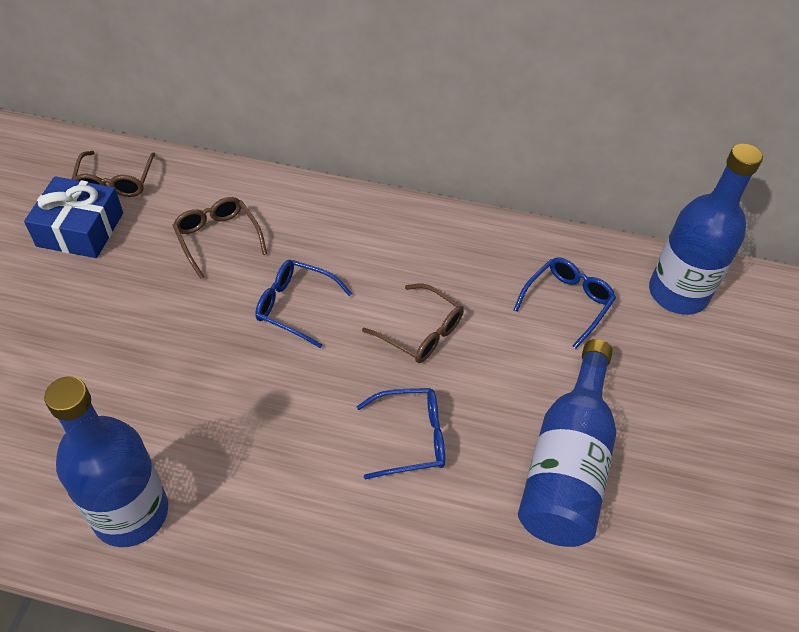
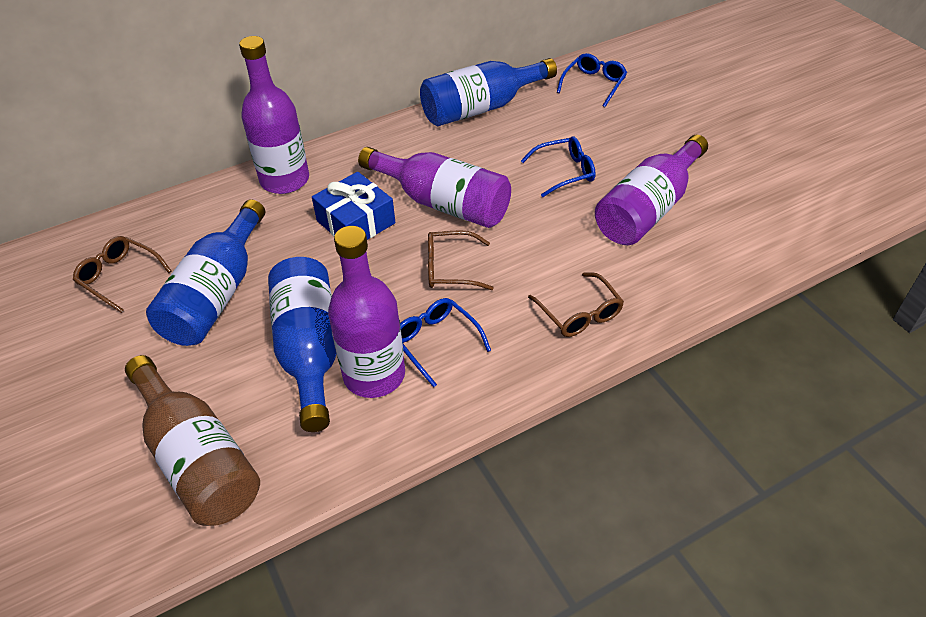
brown bottle: 0 -> 1
purple bottle: 0 -> 4

